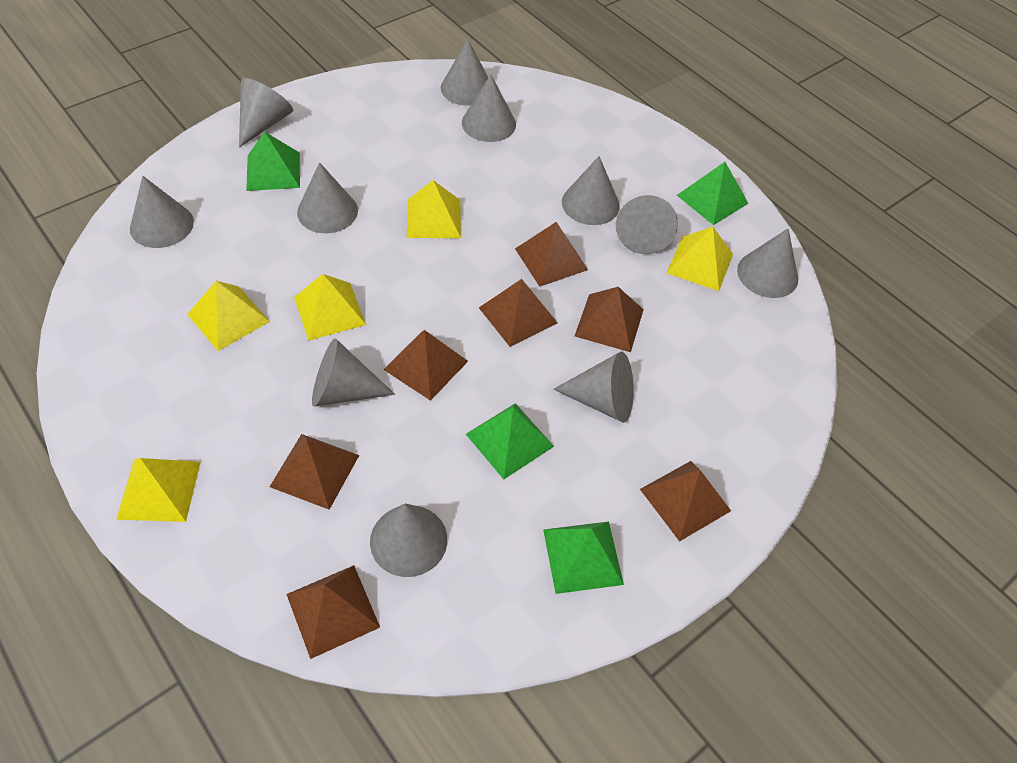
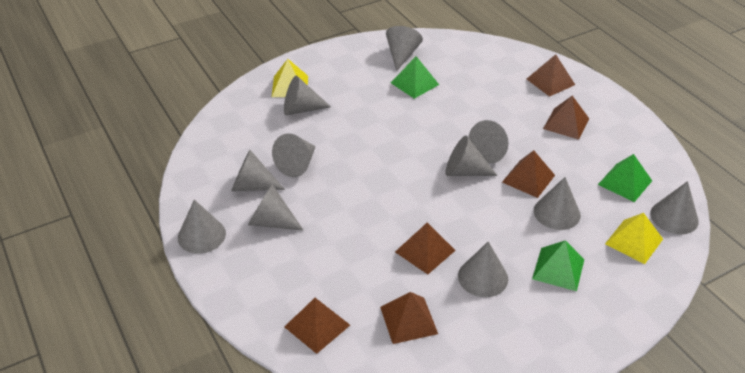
brown pyramid: 7 -> 6
green pyramid: 4 -> 3
yellow pyramid: 5 -> 2

